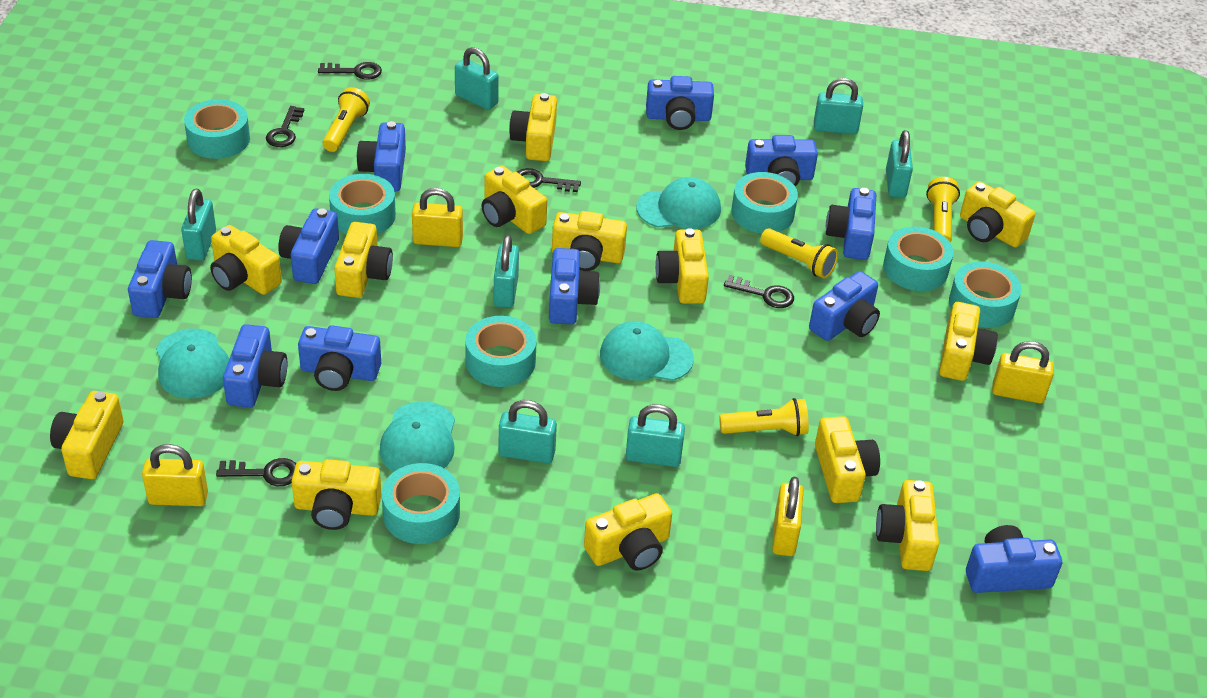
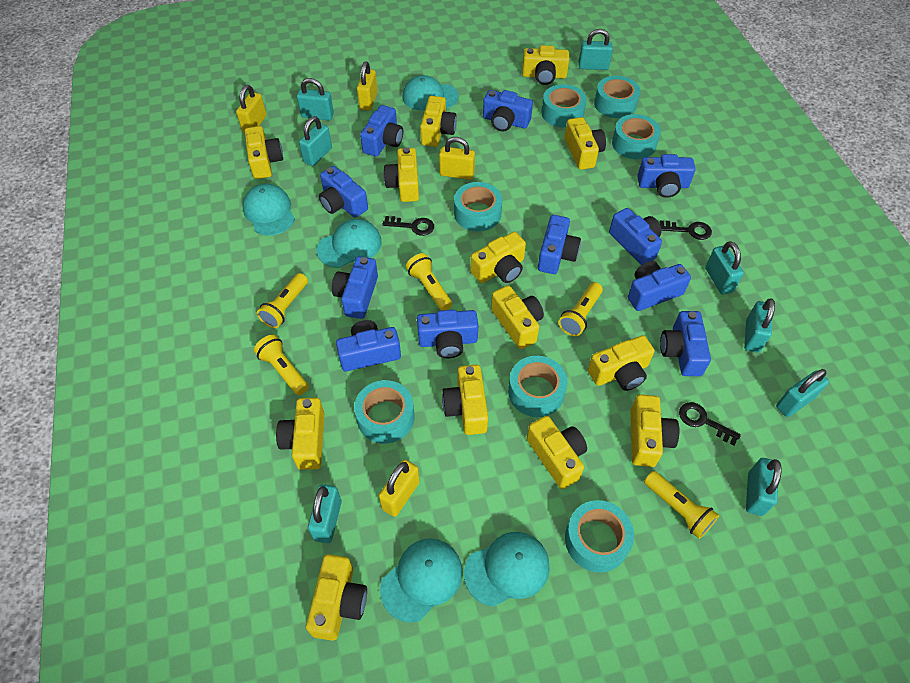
black key: 5 -> 3
turquoise cap: 4 -> 5
turquoise padlock: 7 -> 8
yellow flashlight: 4 -> 5

